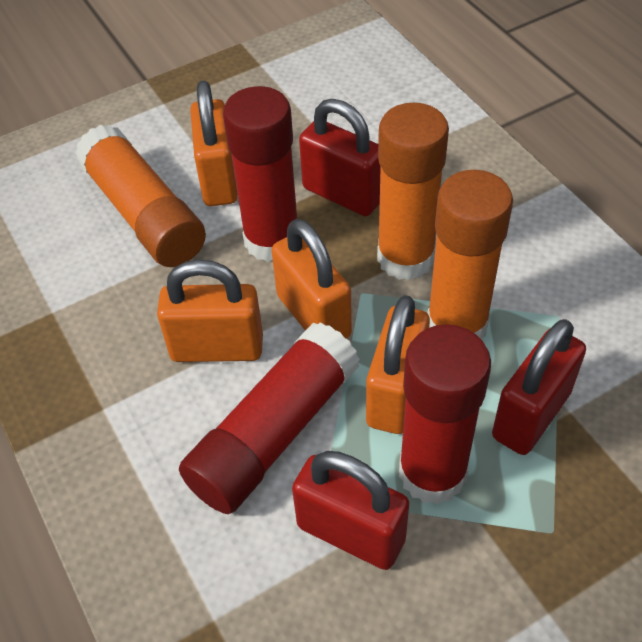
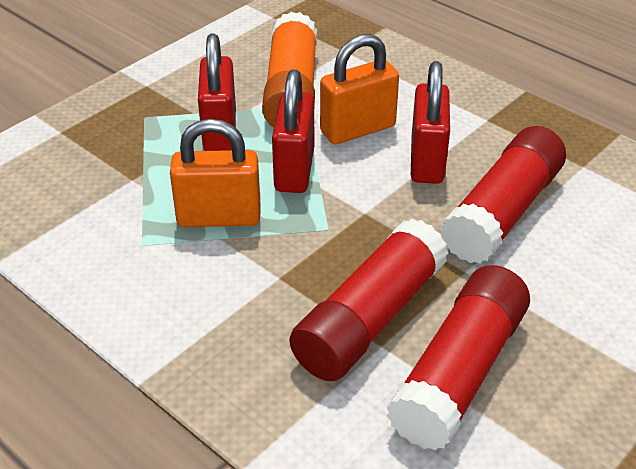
orange glue stick: 3 -> 1
orange padlock: 4 -> 2

